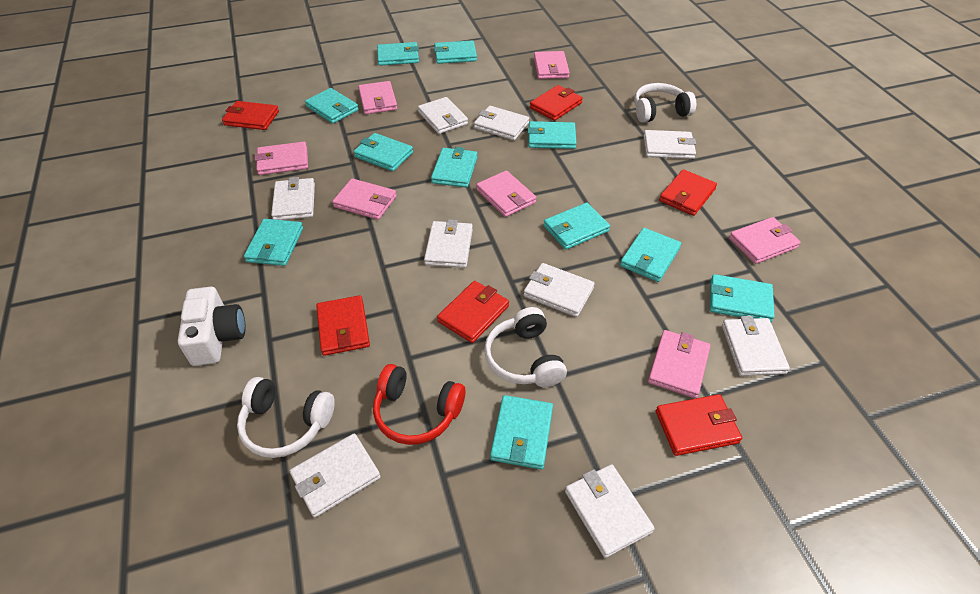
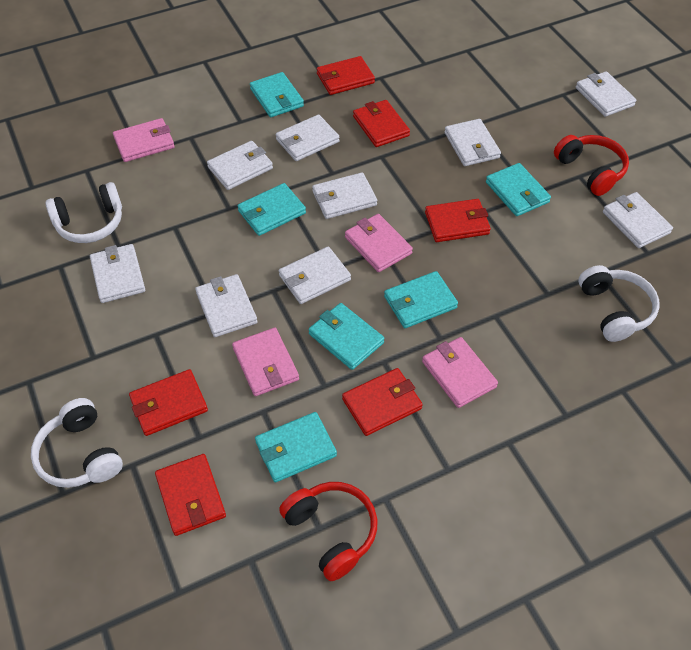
pink wallet: 7 -> 4
red headphones: 1 -> 2
turquoise wallet: 11 -> 6
white camera: 1 -> 0

